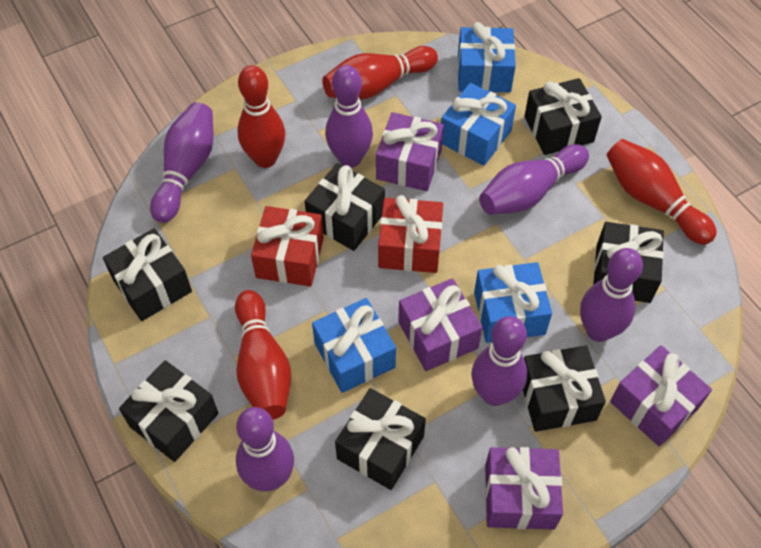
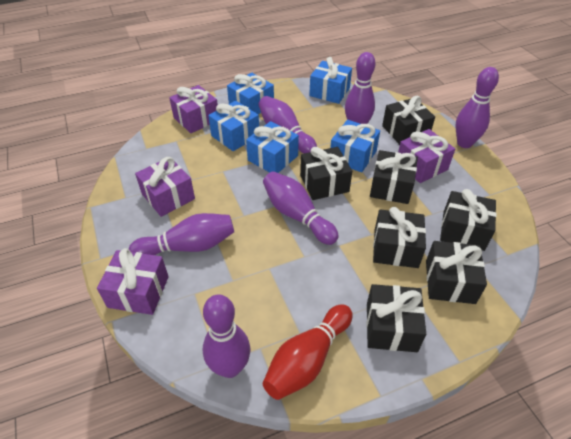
blue gift: 4 -> 5
red bowling pin: 4 -> 1
red gift: 2 -> 0

